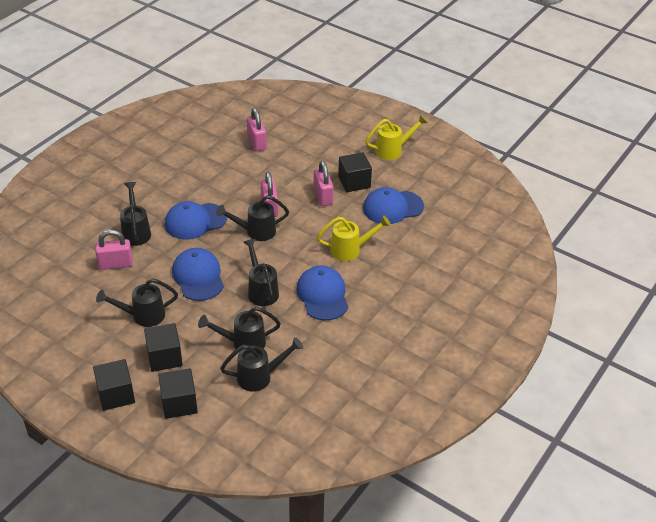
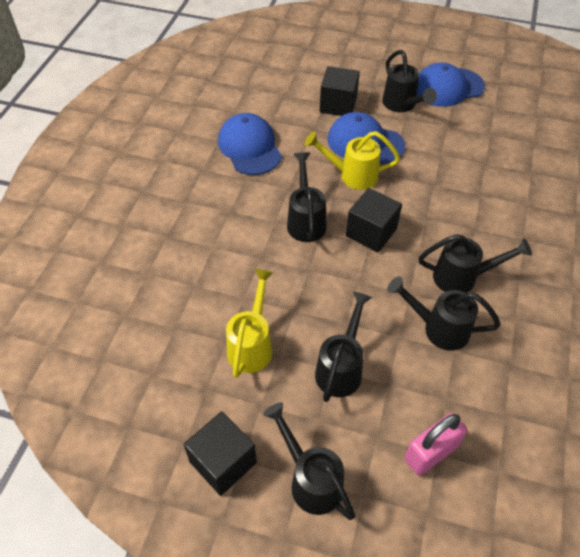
black cube: 4 -> 3
blue cap: 4 -> 3
pink padlock: 4 -> 1

